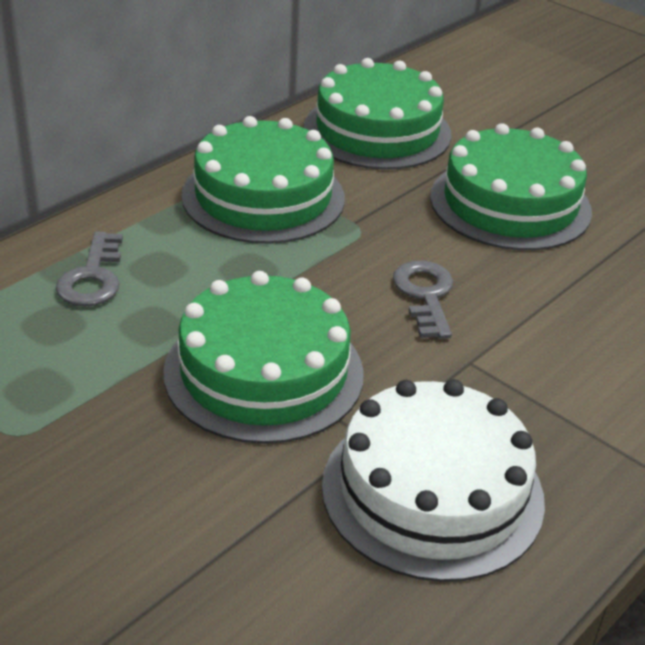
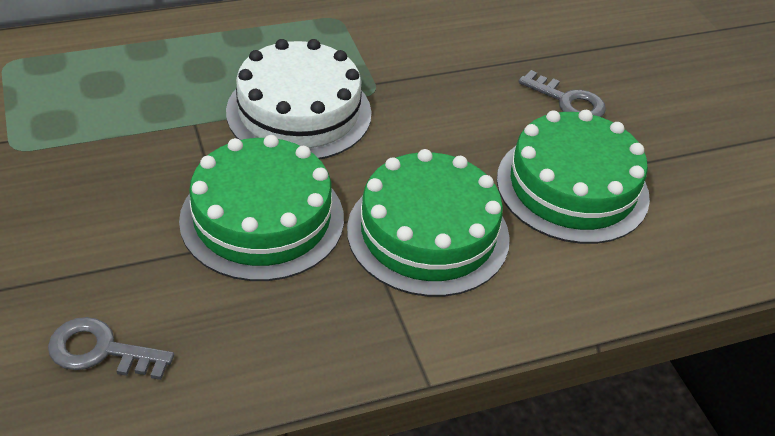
green cake: 4 -> 3

